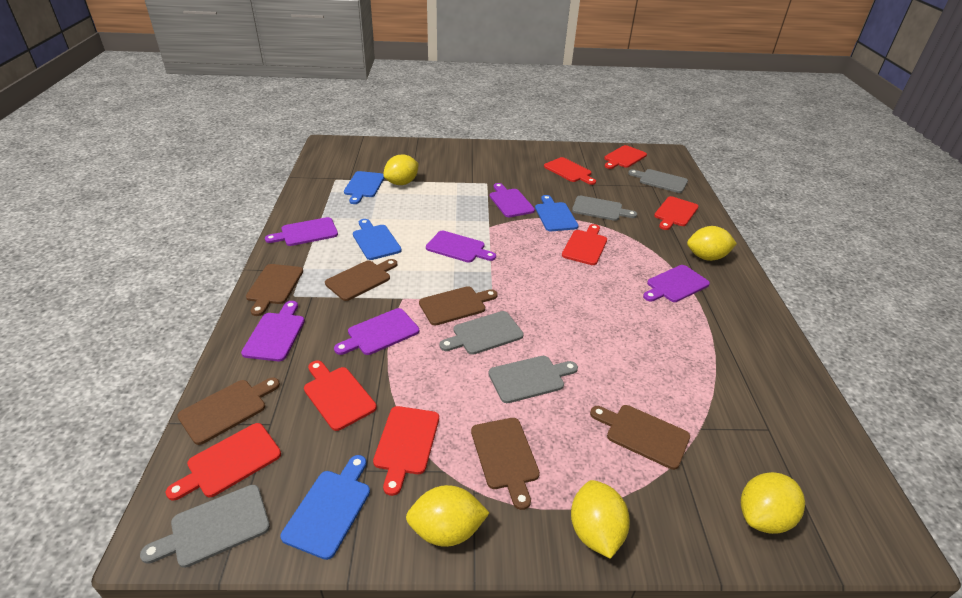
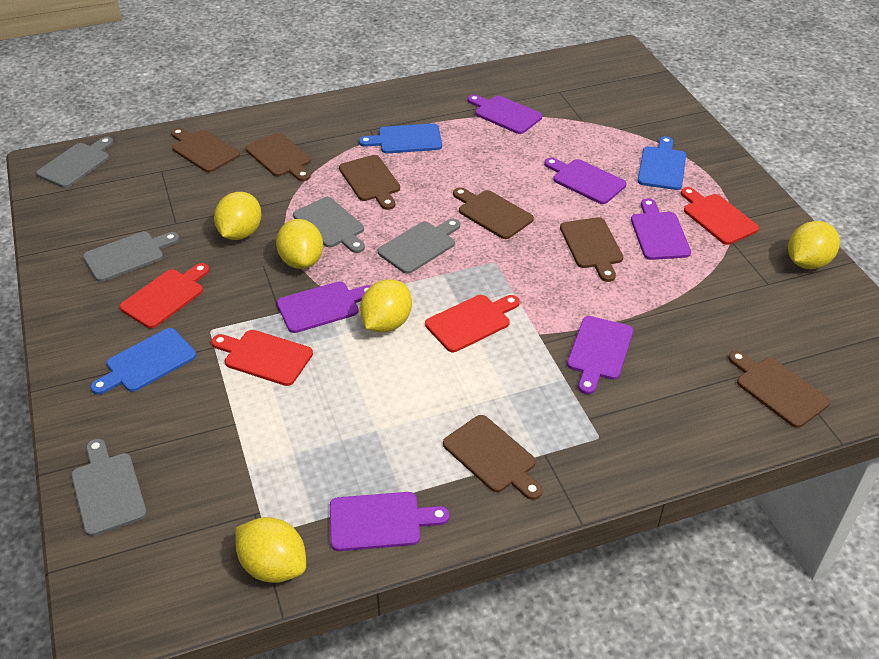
blue cutting board: 4 -> 3
brown cutting board: 6 -> 7
red cutting board: 7 -> 4

